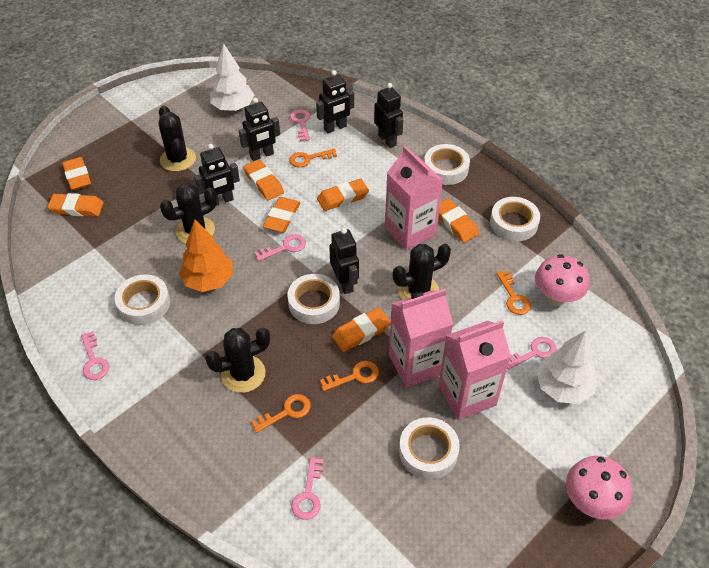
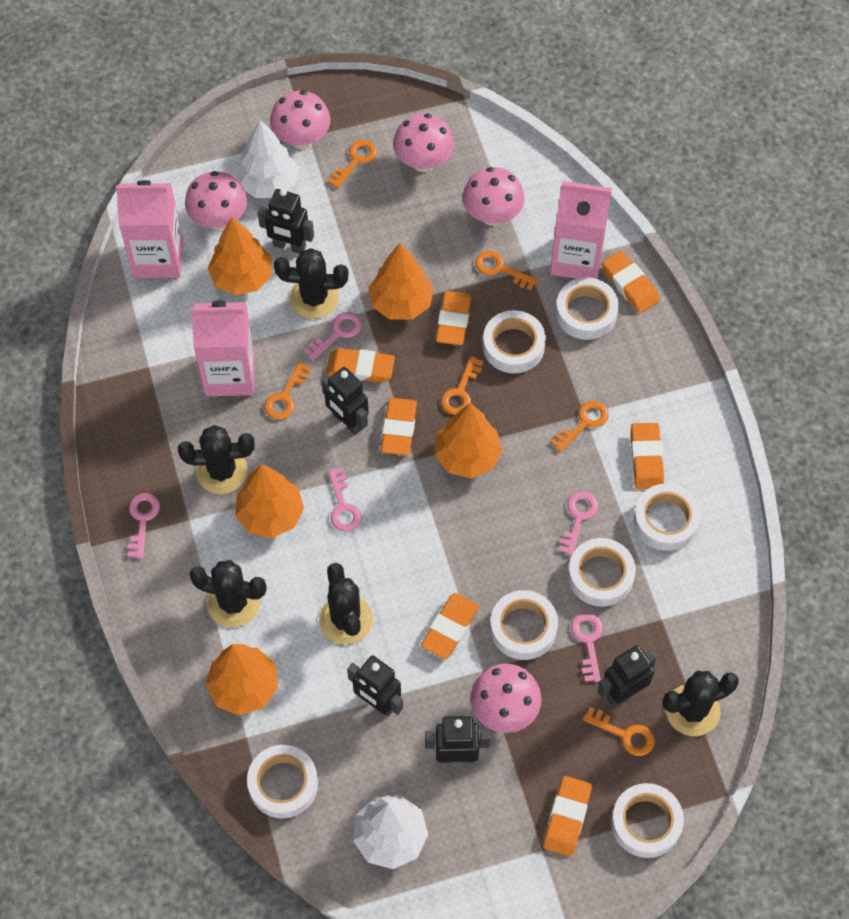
black cactus: 4 -> 5
orange key: 4 -> 6
orange tree: 1 -> 5
pink mushroom: 2 -> 5
white tape: 5 -> 7

